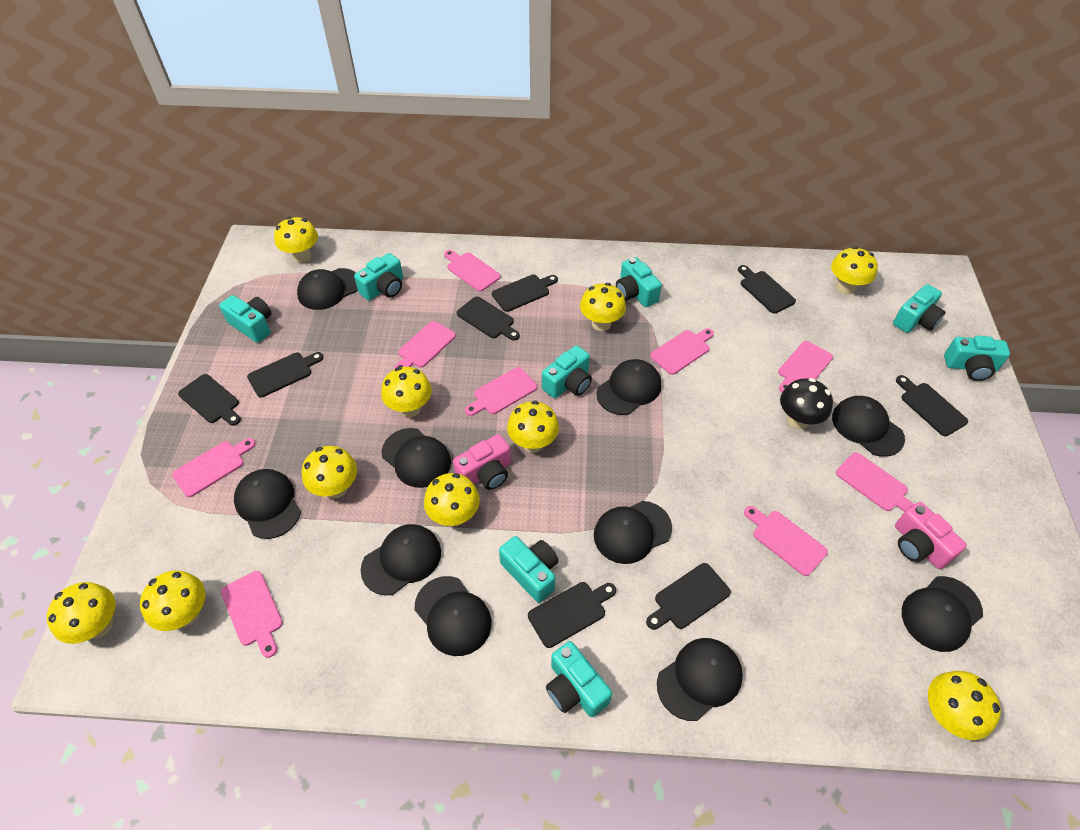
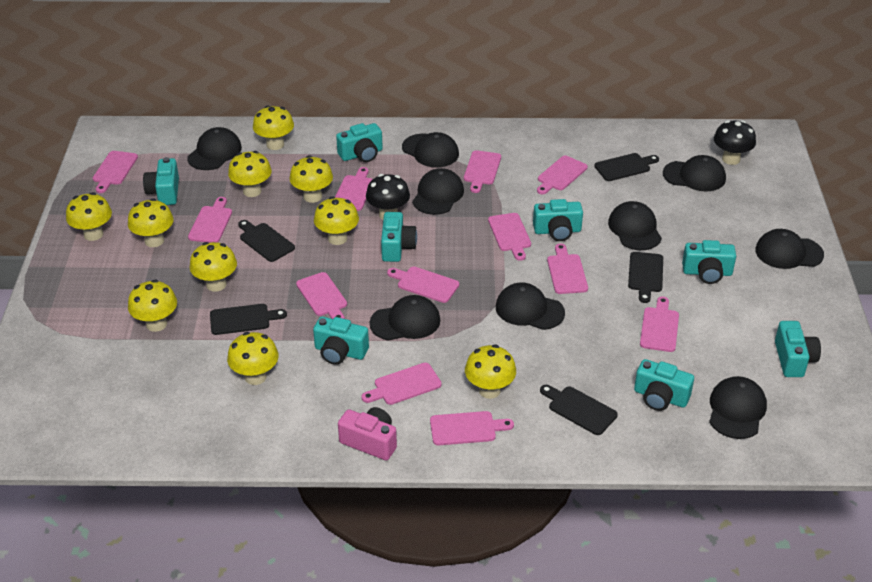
black cap: 10 -> 9
black cutting board: 8 -> 5
black mushroom: 1 -> 2
pink camera: 2 -> 1
pink cutting board: 9 -> 12

